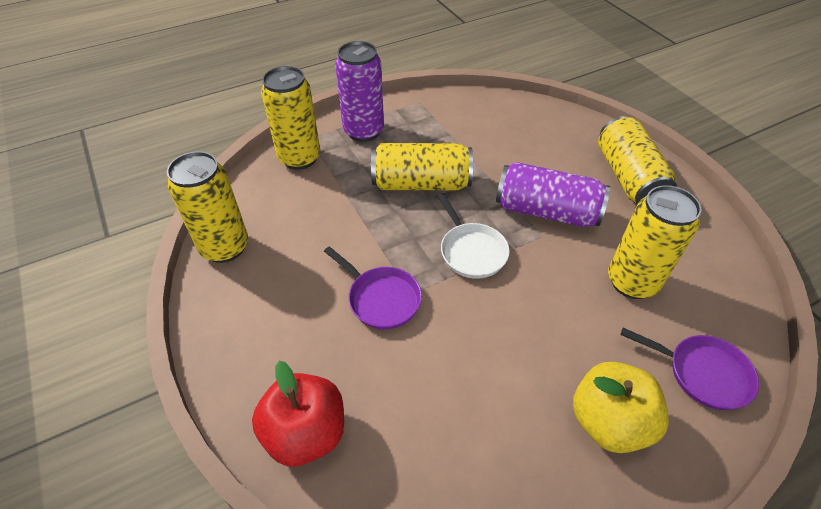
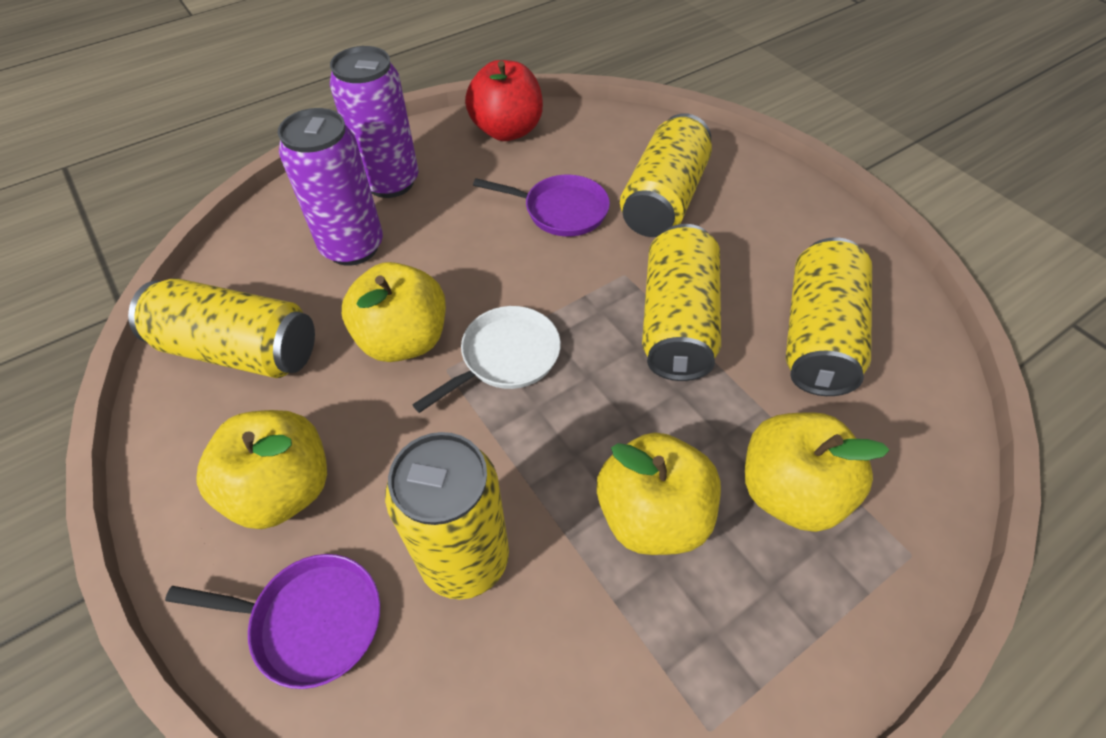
yellow apple: 1 -> 4

